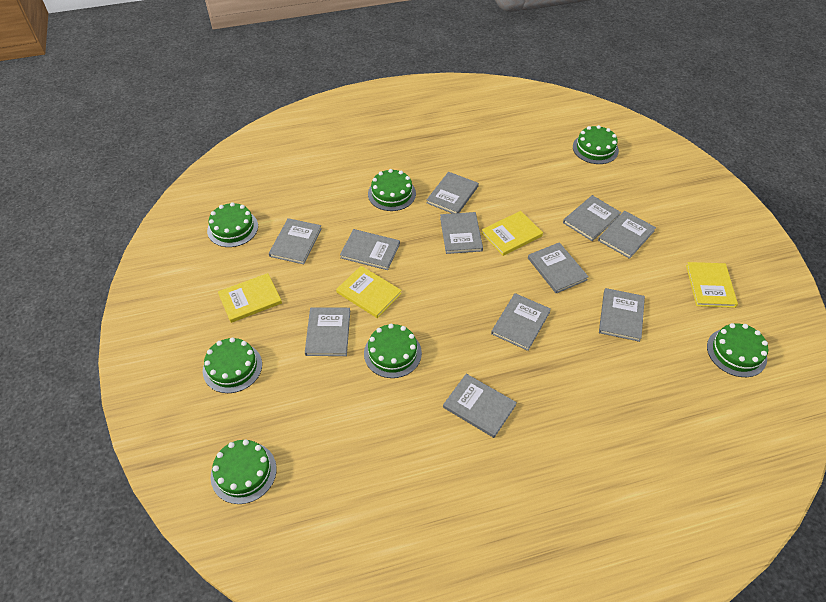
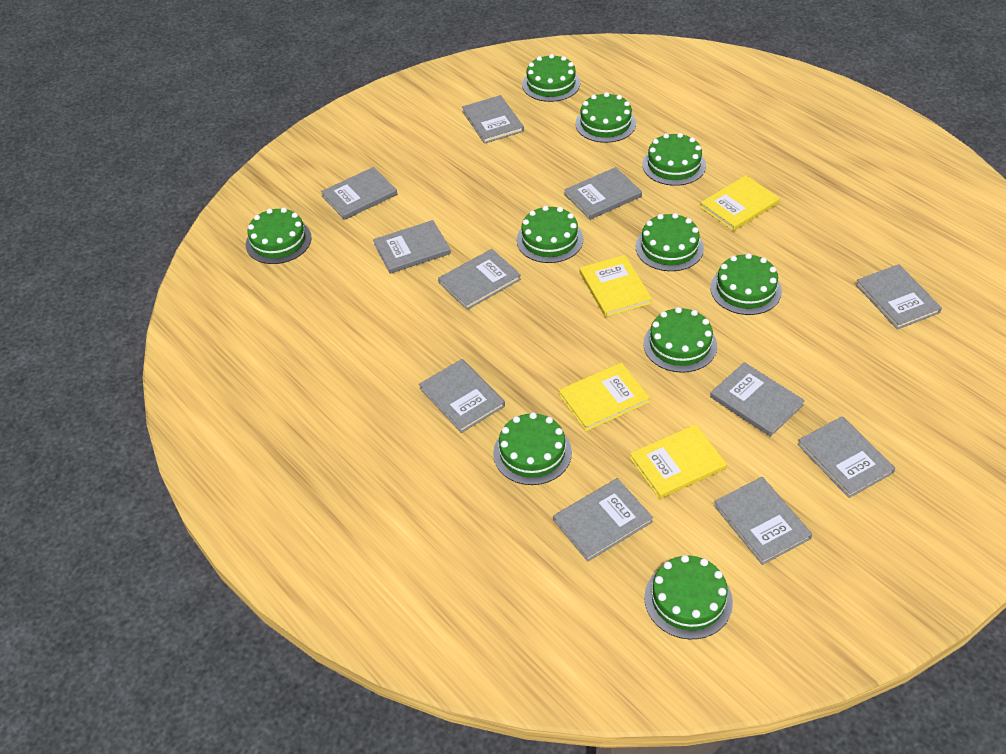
green cake: 7 -> 10

